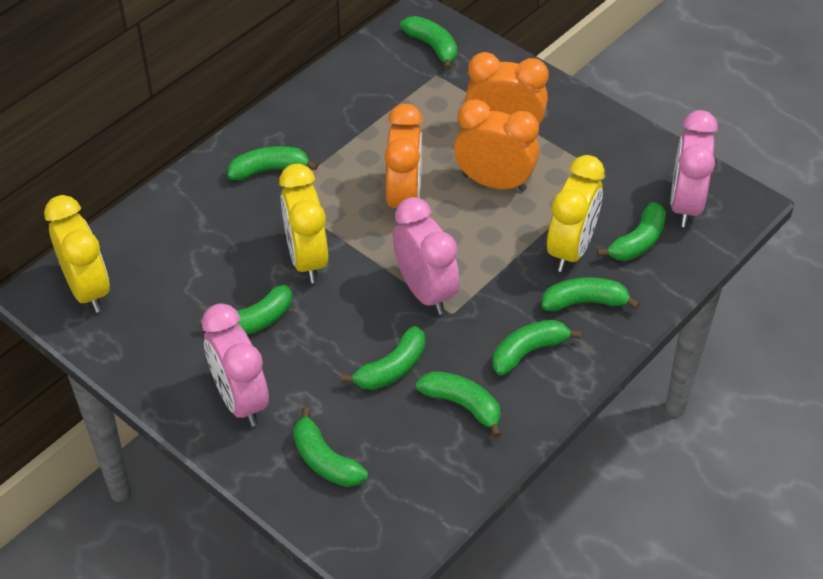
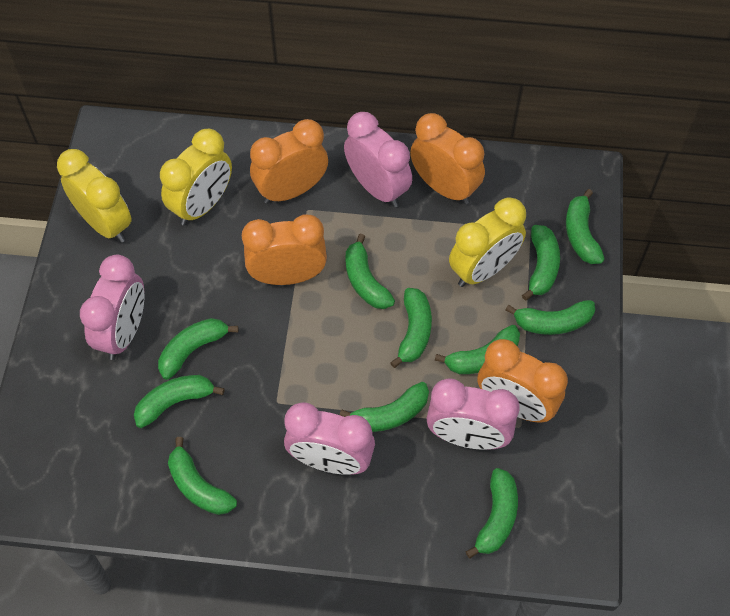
green banana: 9 -> 11
orange clock: 3 -> 4
pink clock: 3 -> 4

